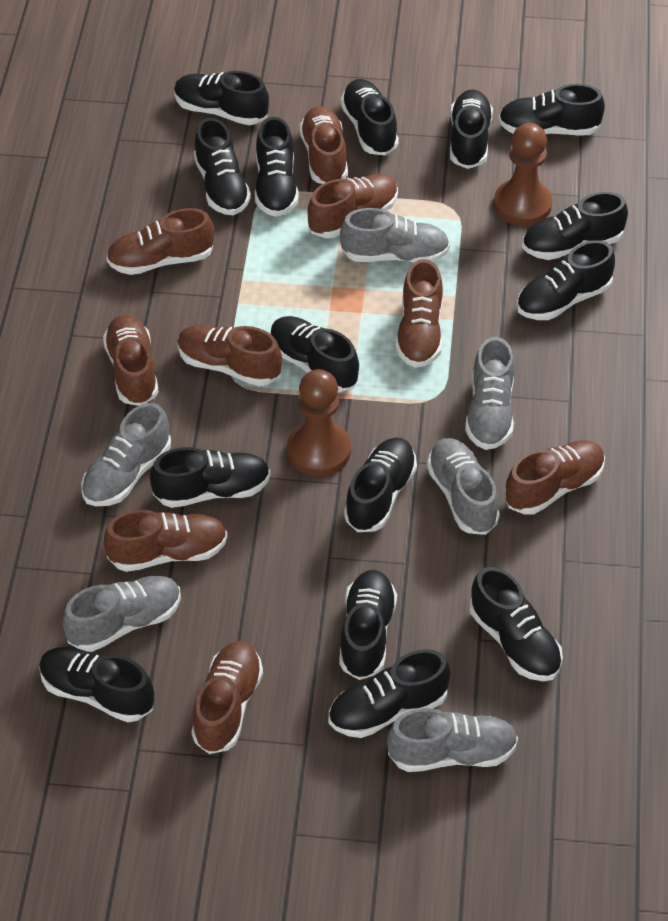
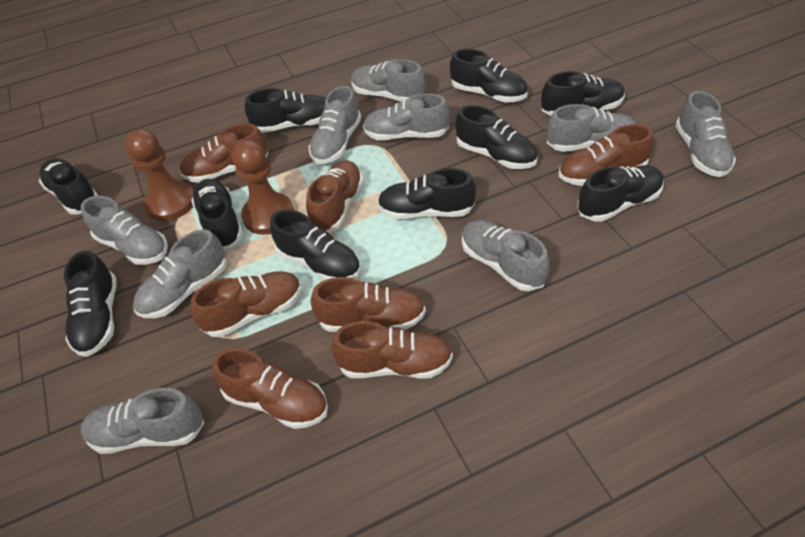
black shoe: 15 -> 10
brown shoe: 9 -> 7
grey shoe: 6 -> 9

